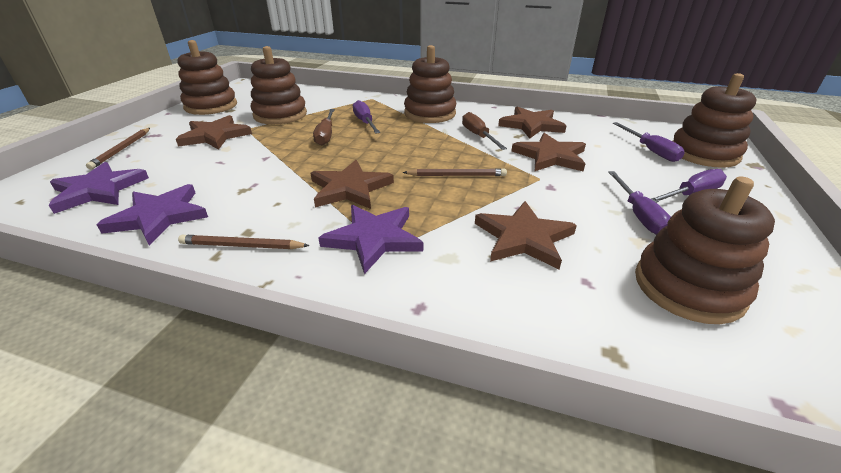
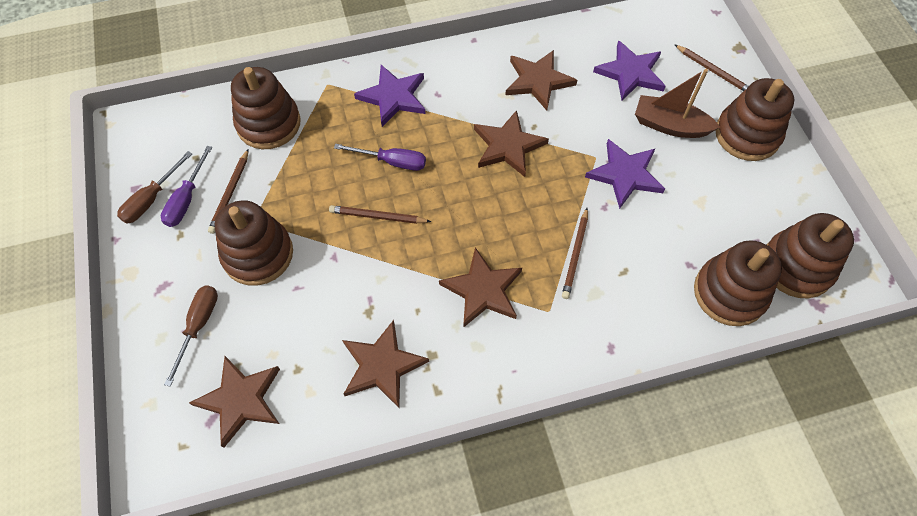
brown boat: 0 -> 1
brown pencil: 3 -> 4
purple screwdriver: 4 -> 2

